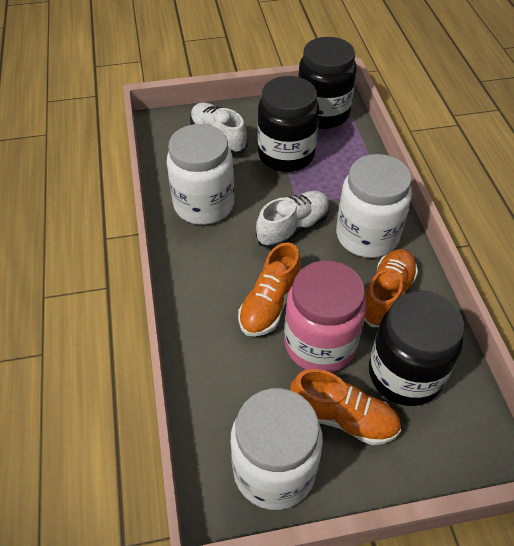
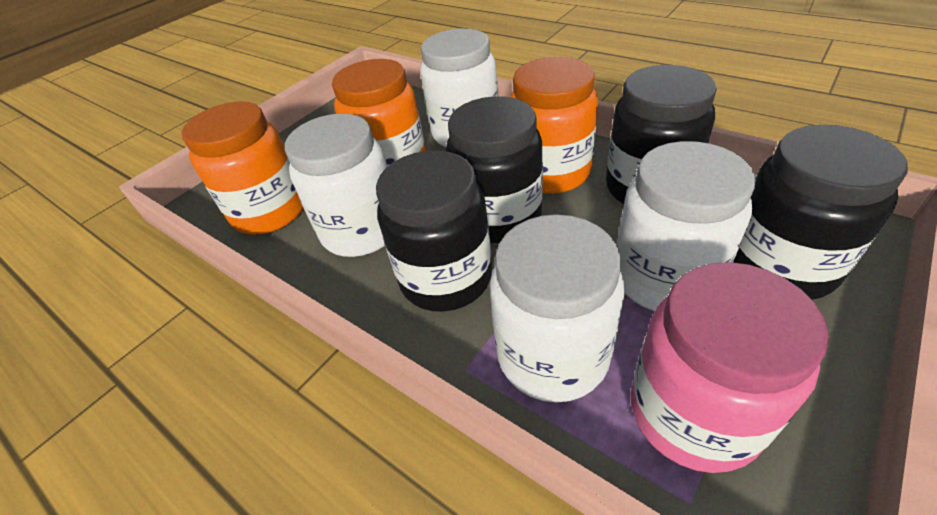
black jar: 3 -> 4
orange jar: 0 -> 3
orange shoe: 3 -> 0
white jar: 3 -> 4
white shoe: 2 -> 0

